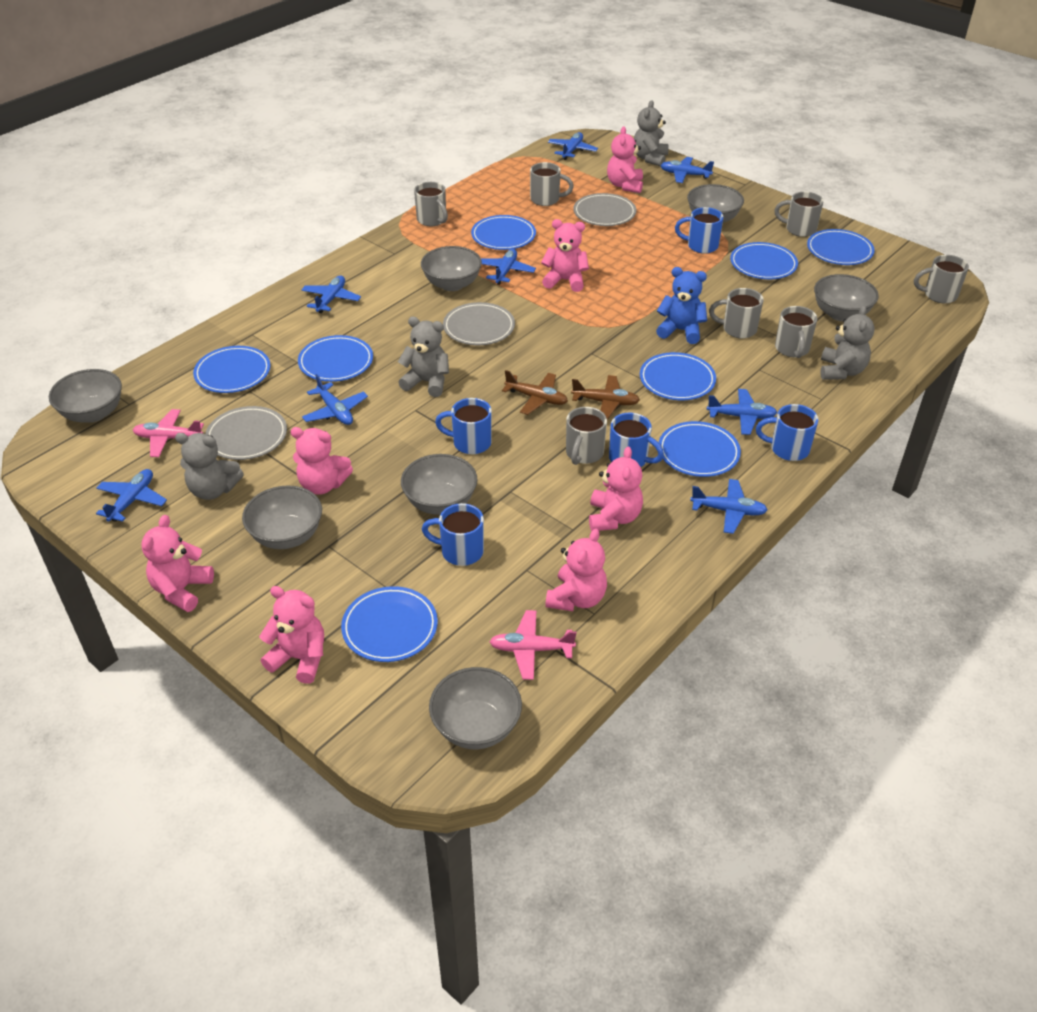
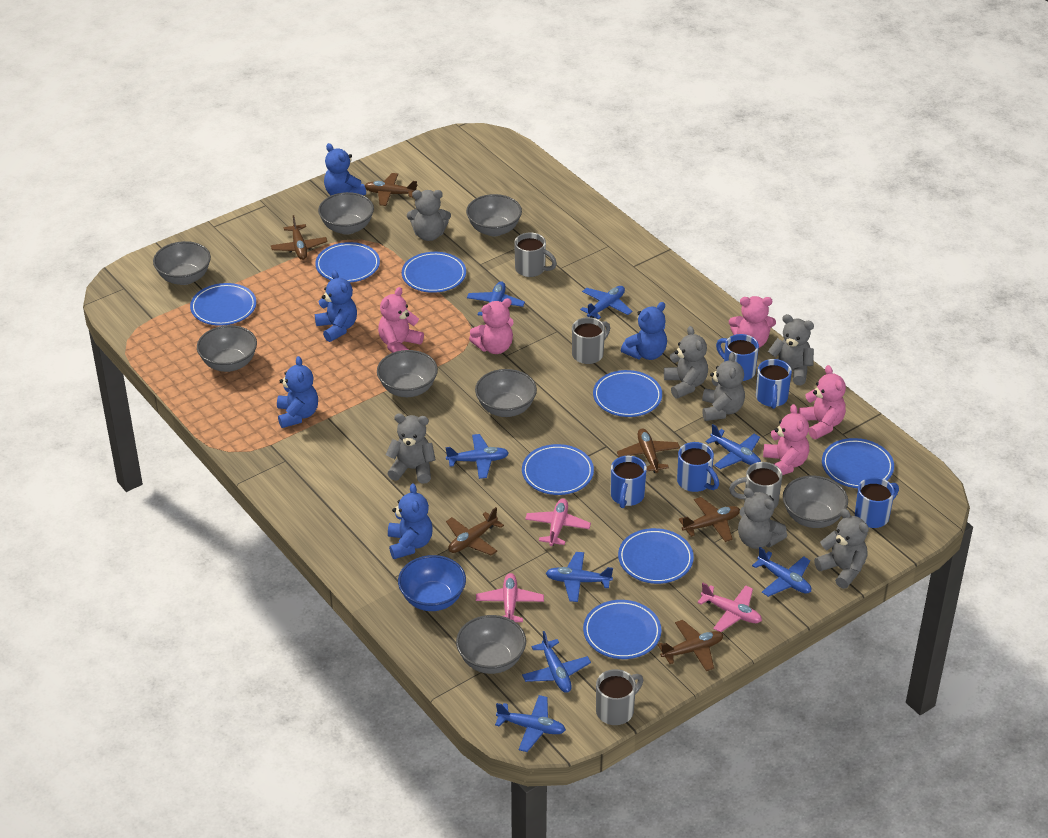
blue bowl: 0 -> 1
blue teddy bear: 1 -> 5
brown plane: 2 -> 6
grey bowl: 7 -> 8
grey mug: 7 -> 4
grey plate: 3 -> 0
grey teddy bear: 4 -> 7
pink plane: 2 -> 3
pink teddy bear: 7 -> 5

